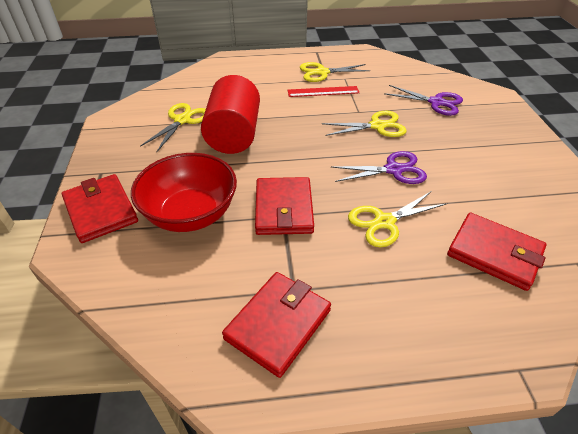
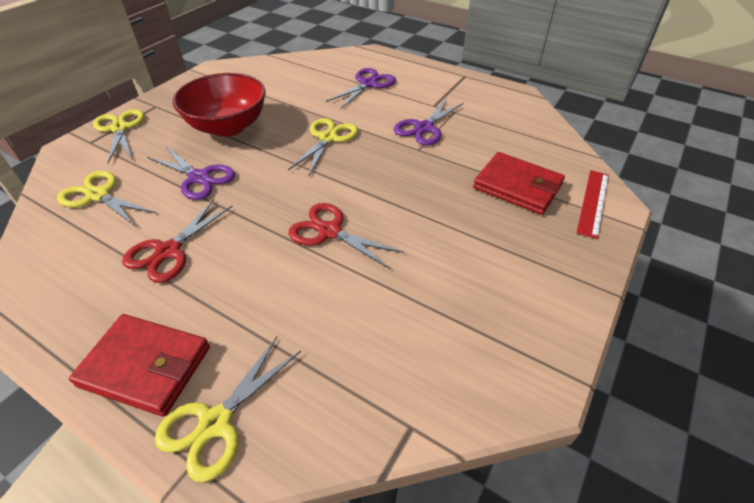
purple scissors: 2 -> 3
red cylinder: 1 -> 0
red scissors: 0 -> 2
red wallet: 4 -> 2

